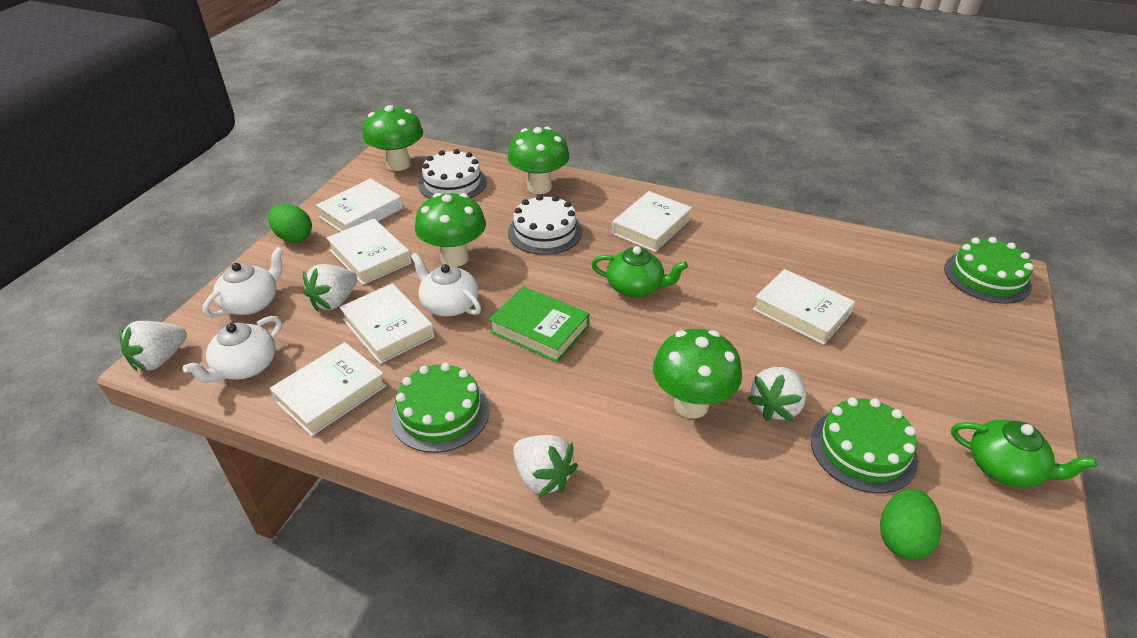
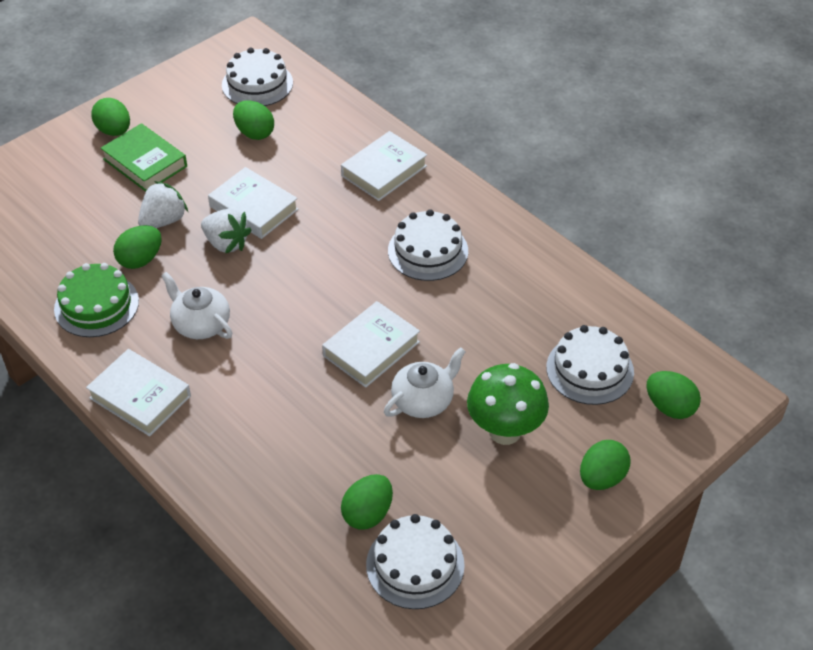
green cake: 3 -> 1
green egg: 2 -> 6
green mushroom: 4 -> 1
green teapot: 2 -> 0
white book: 6 -> 4
white cake: 2 -> 4
white strawberry: 4 -> 2
white teapot: 3 -> 2

